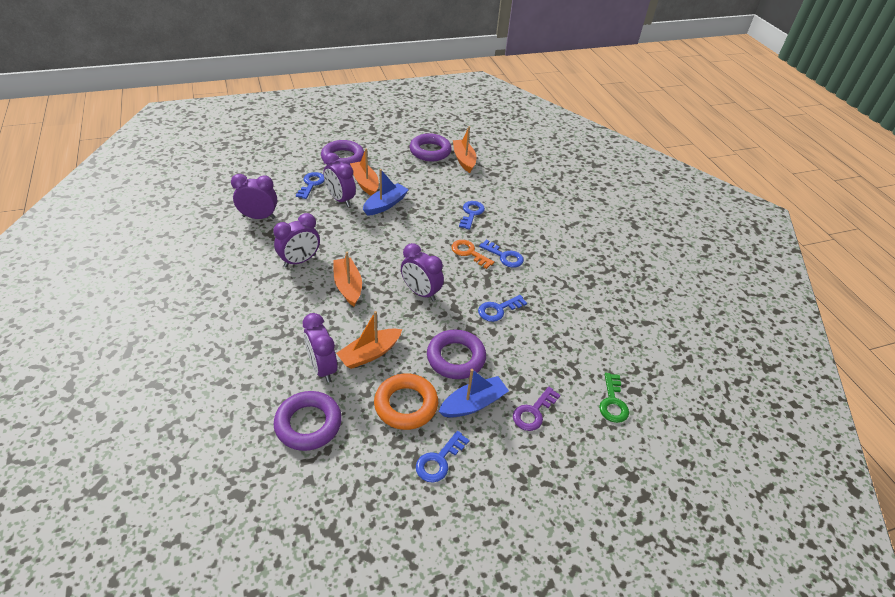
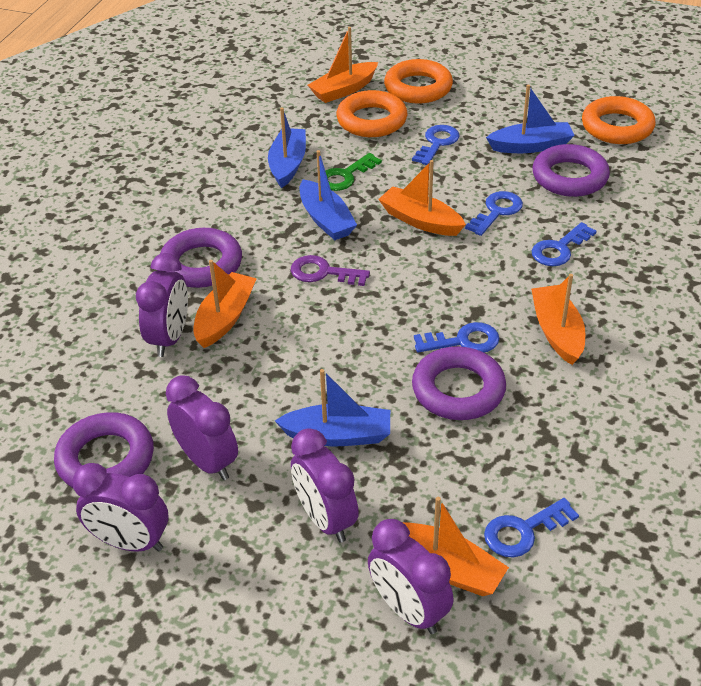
blue boat: 2 -> 4
orange boat: 4 -> 5
orange key: 1 -> 0
orange ring: 1 -> 3

